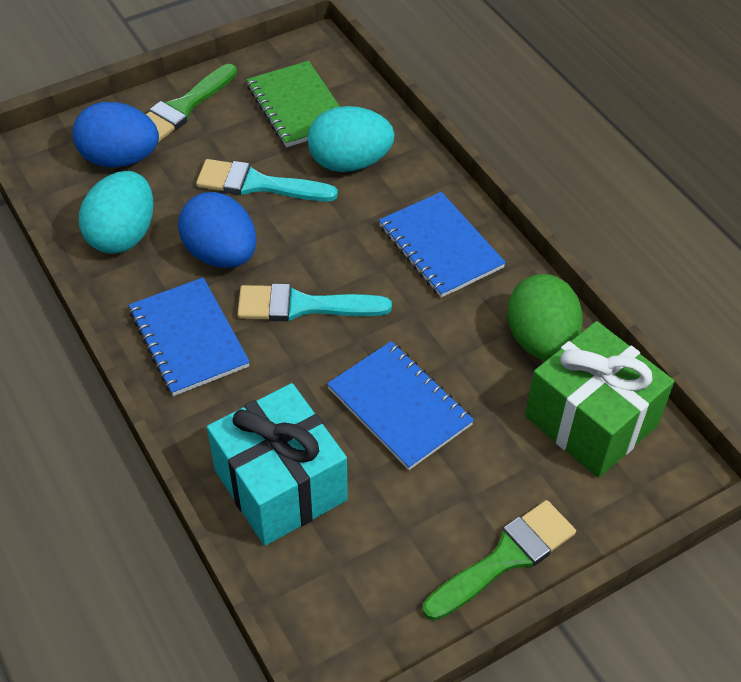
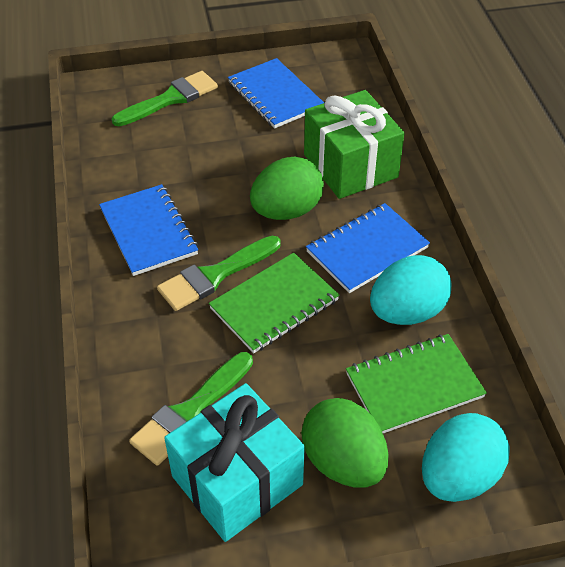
blue egg: 2 -> 0
green brush: 2 -> 3
green egg: 1 -> 2
green notebook: 1 -> 2
turquoise brush: 2 -> 0

